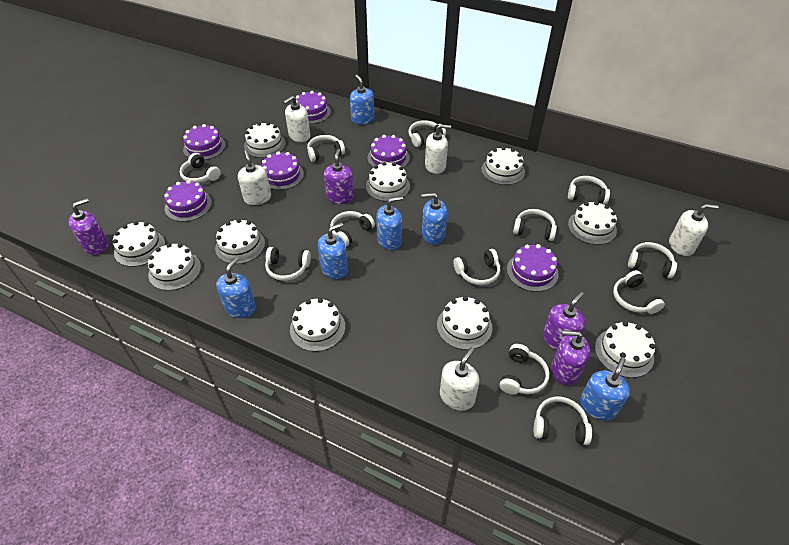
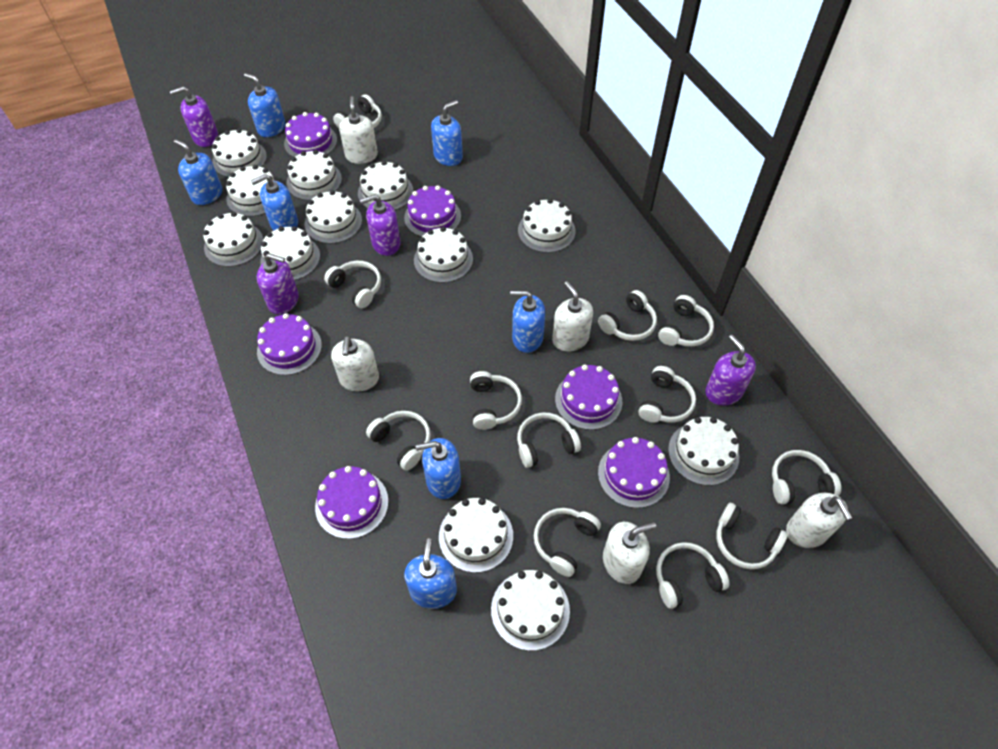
blue soap dispenser: 6 -> 7
white cake: 10 -> 12

